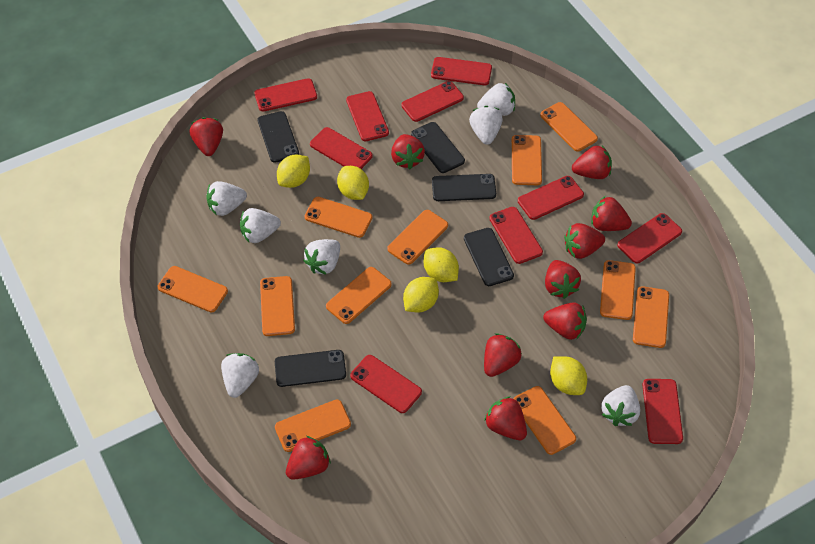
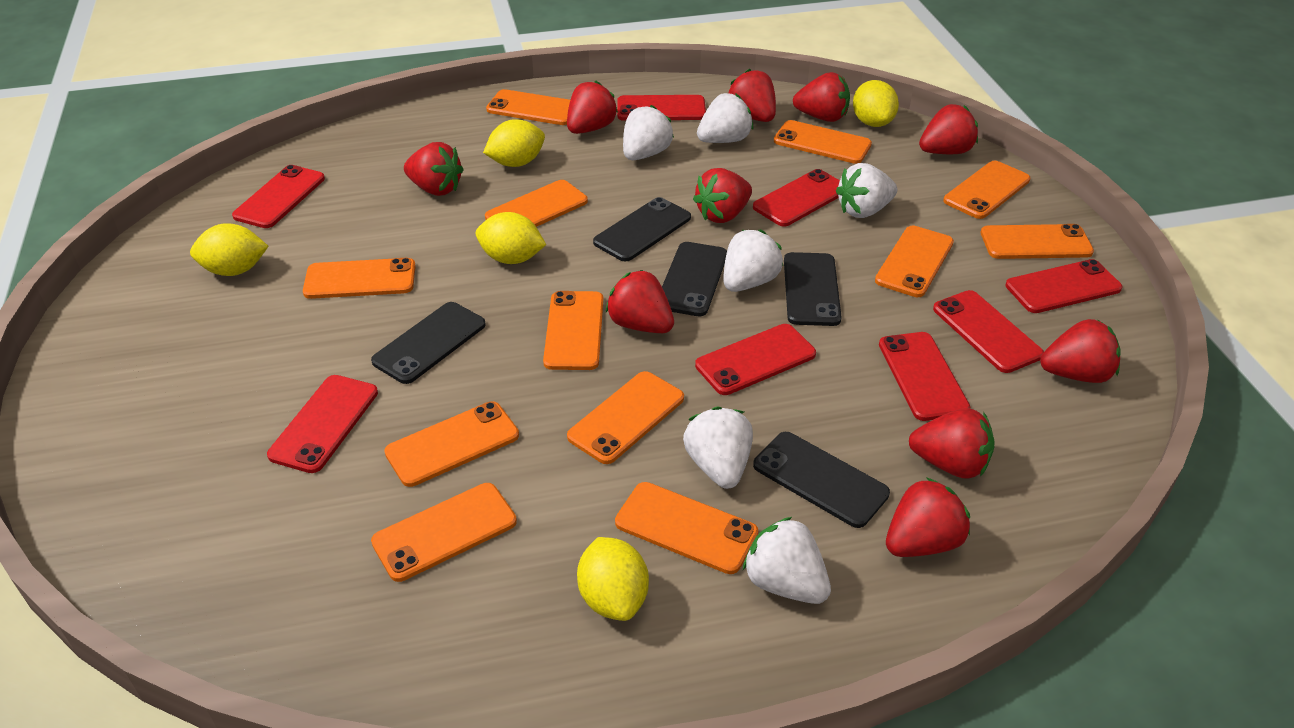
orange phone: 11 -> 12
red phone: 10 -> 8
white strawberry: 7 -> 6

